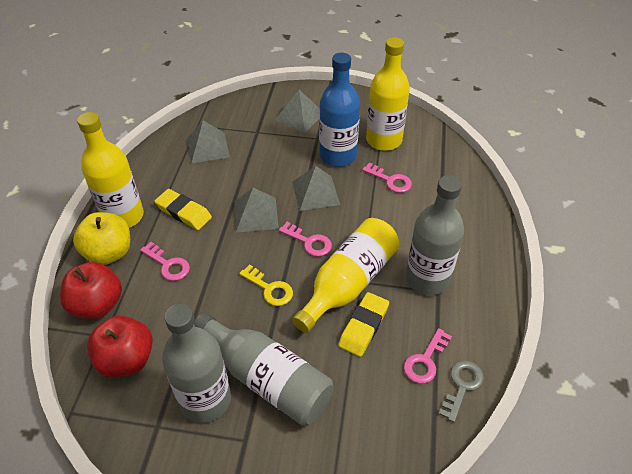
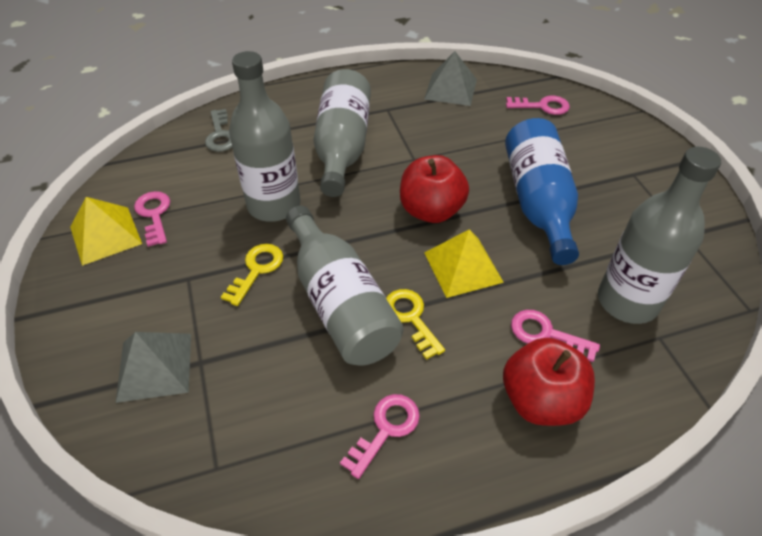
grey bottle: 3 -> 4
grey pyramid: 4 -> 2
yellow apple: 1 -> 0
yellow bottle: 3 -> 0
yellow eraser: 2 -> 0
yellow key: 1 -> 2
yellow pyramid: 0 -> 2

